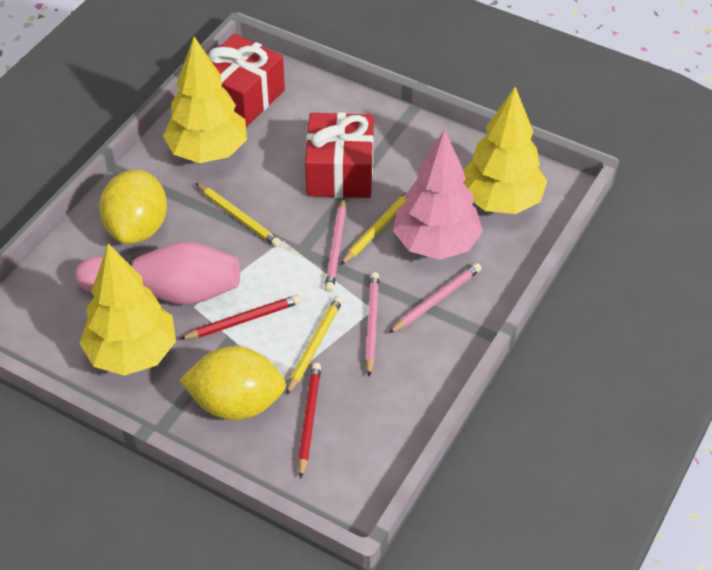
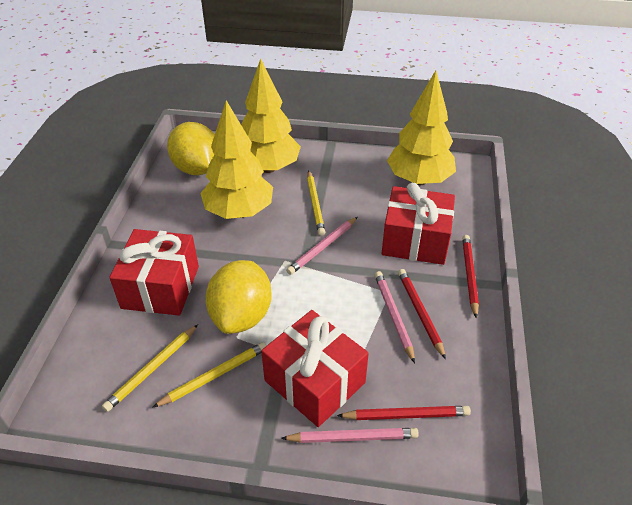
pink bowling pin: 1 -> 0
pink tree: 1 -> 0
red gift: 2 -> 3
red pencil: 2 -> 3

